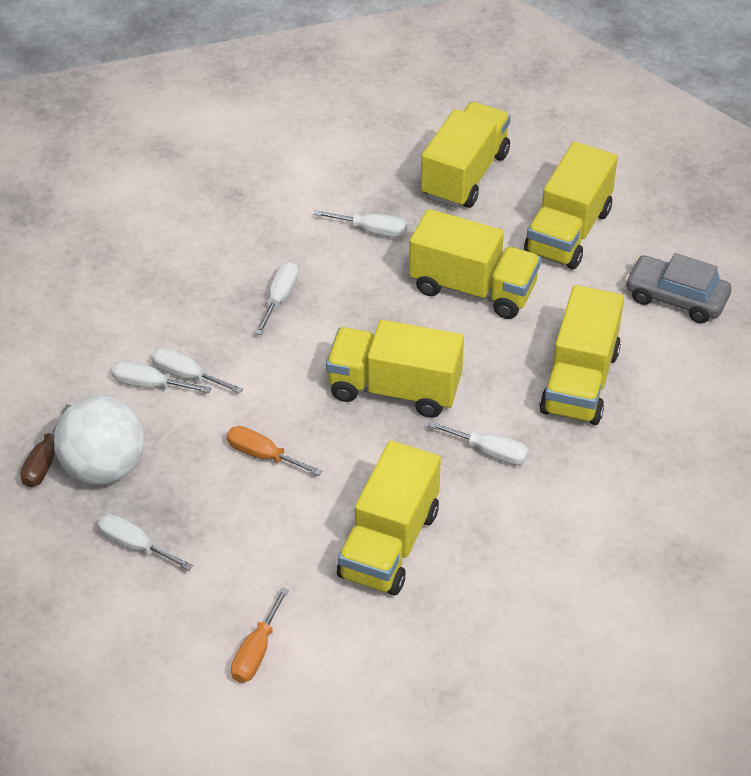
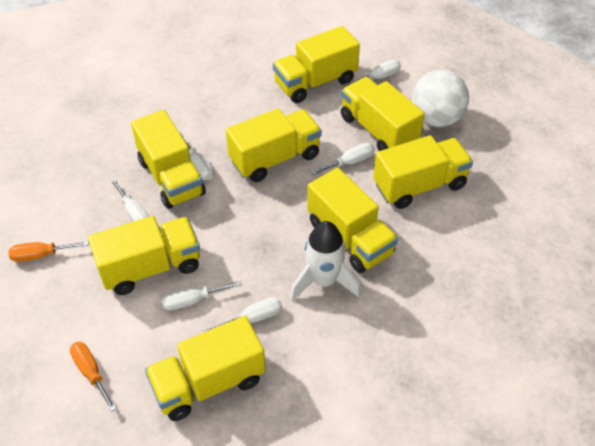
brown screwdriver: 1 -> 0
grey car: 1 -> 0
white rocket: 0 -> 1
yellow truck: 6 -> 8

